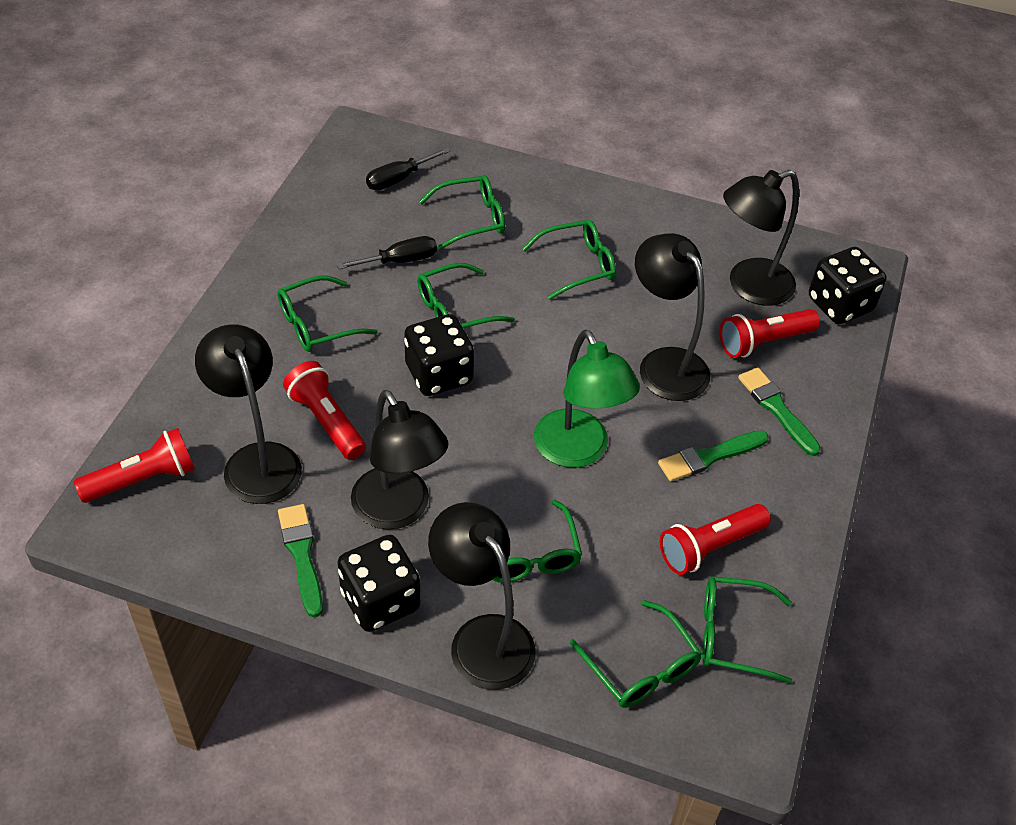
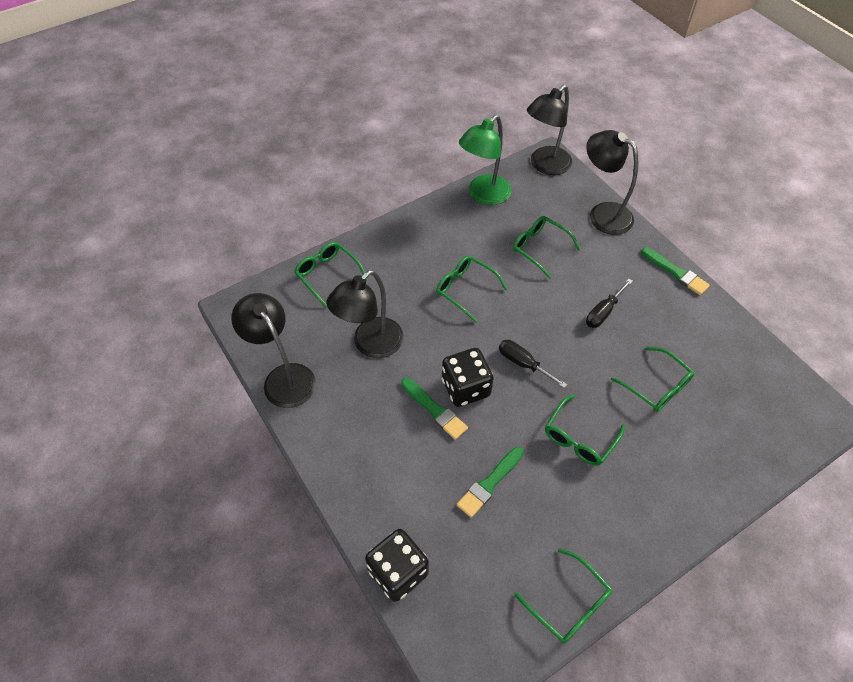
black dice: 3 -> 2
black lamp: 5 -> 4
green glasses: 7 -> 6
red flashlight: 4 -> 0

